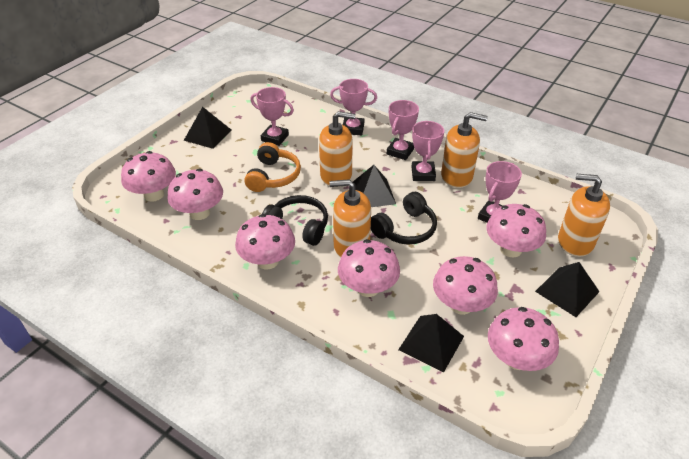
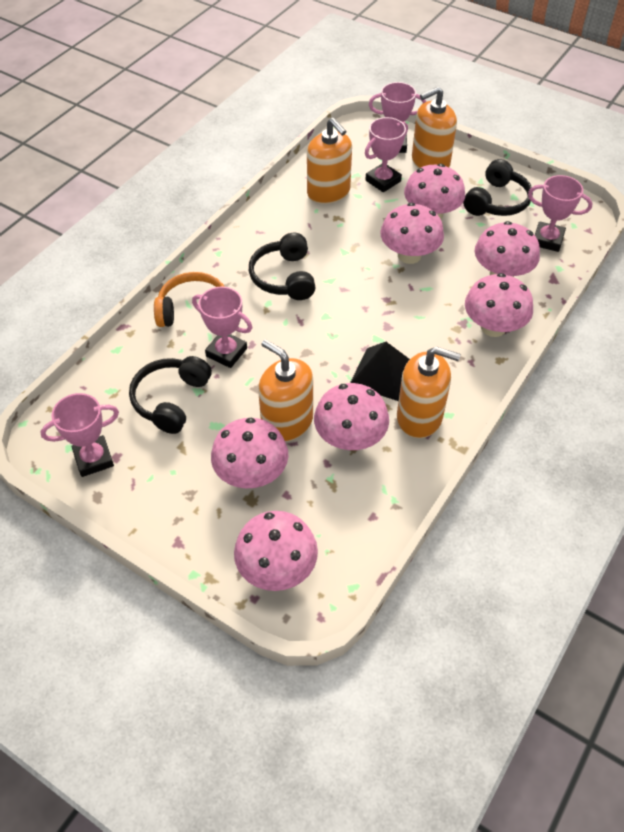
black headphones: 2 -> 3
black pyramid: 4 -> 1

